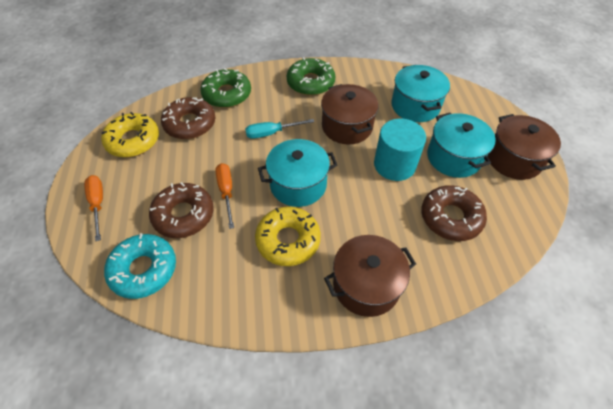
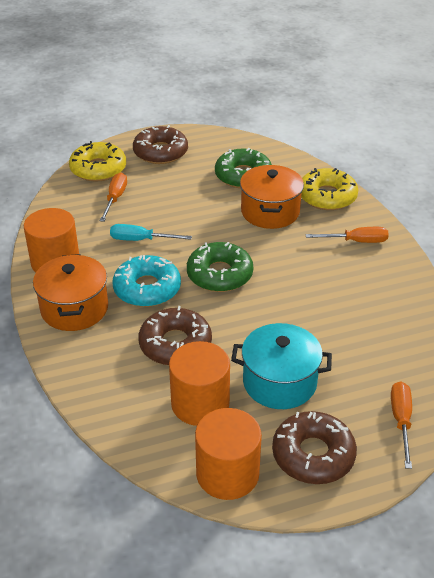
brown pot: 3 -> 0
orange cylinder: 0 -> 3
orange pot: 0 -> 2
orange screwdriver: 2 -> 3
turquoise cylinder: 1 -> 0
turquoise pot: 3 -> 1

